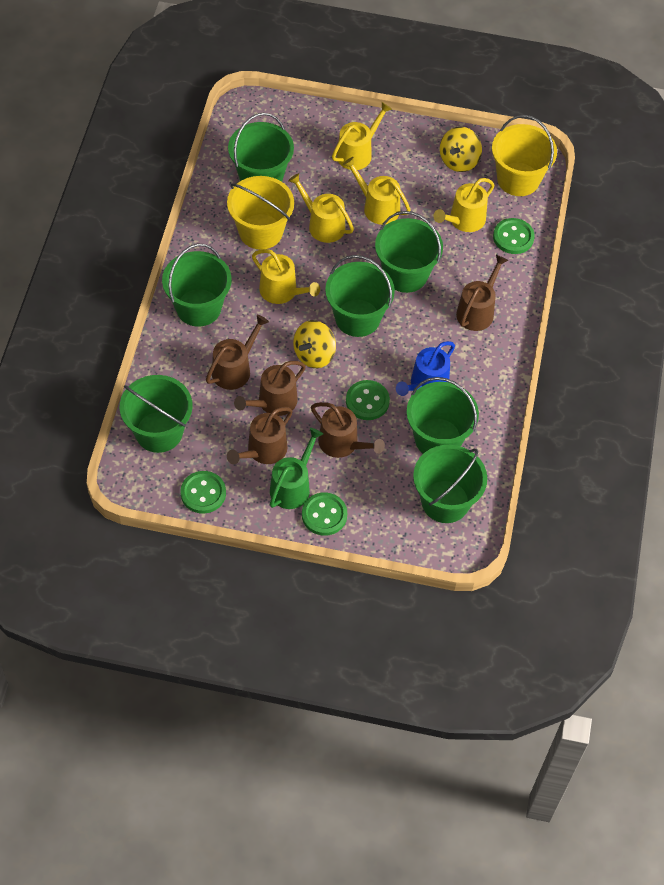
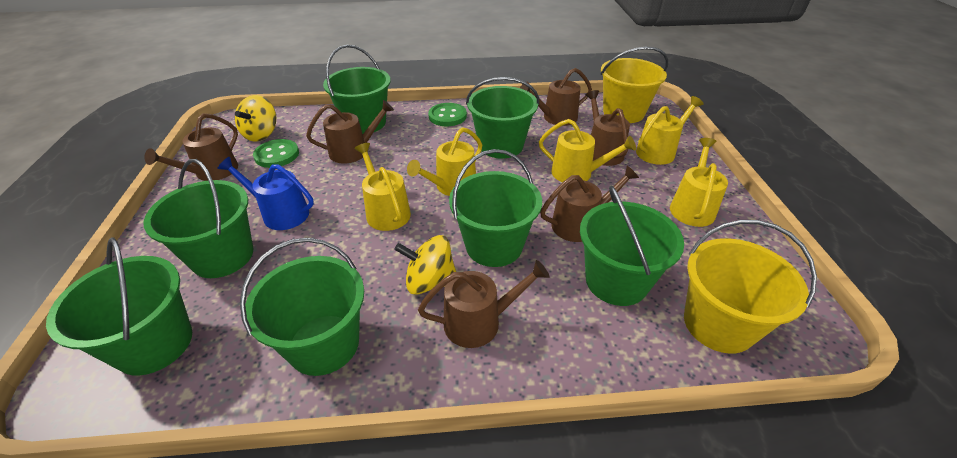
brown watering can: 5 -> 6
green button: 4 -> 2
green watering can: 1 -> 0

